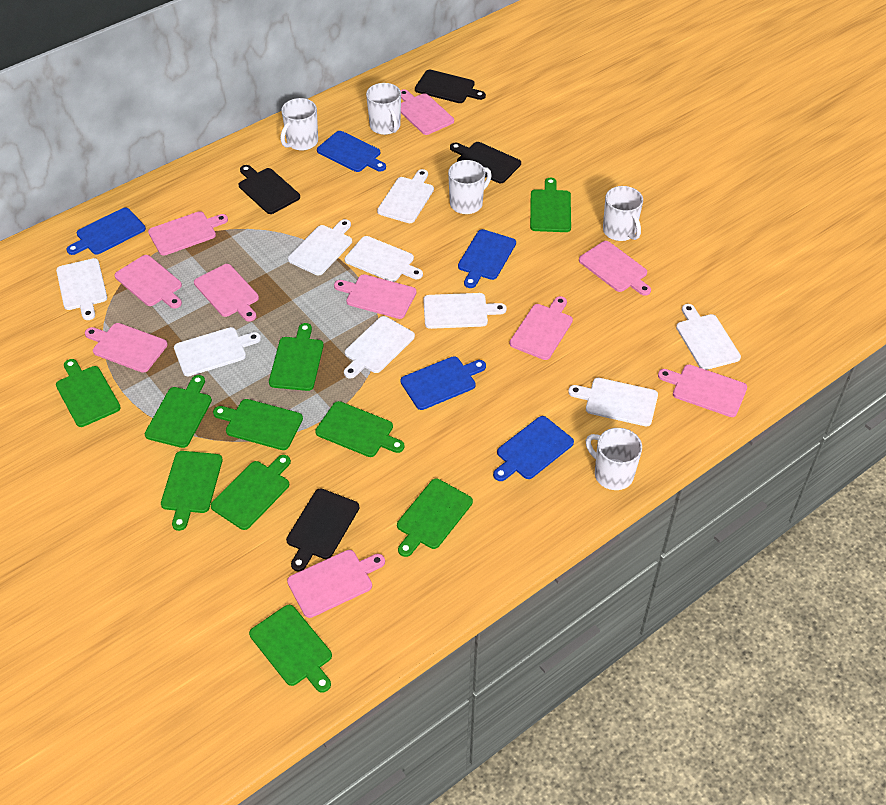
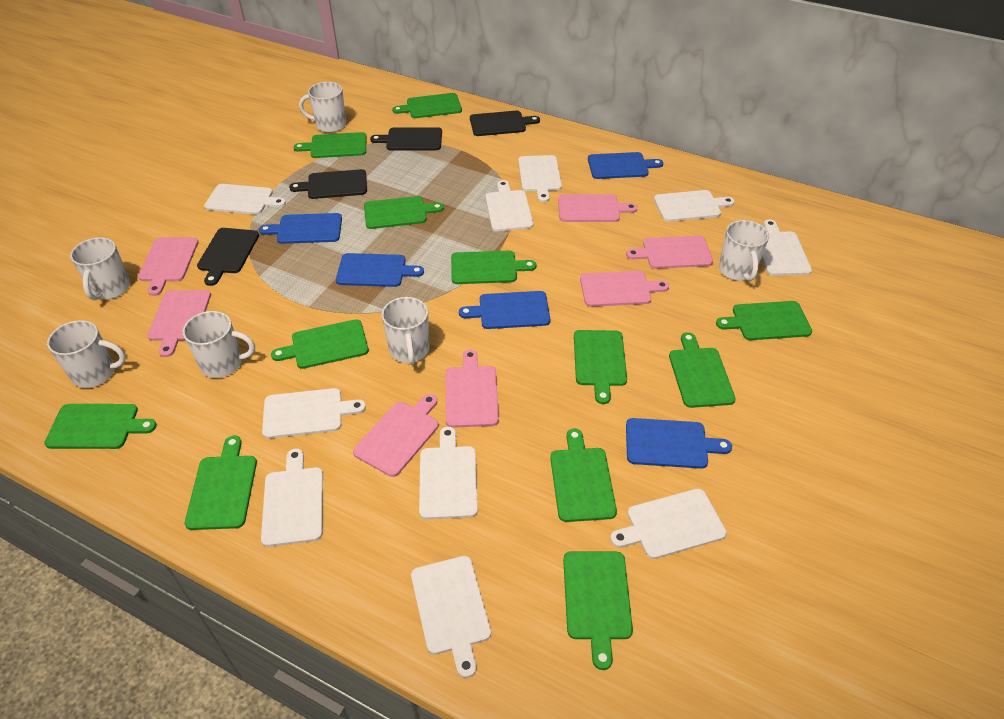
green cutting board: 10 -> 12
pink cutting board: 10 -> 7
white cutting board: 9 -> 10
white mug: 5 -> 6

